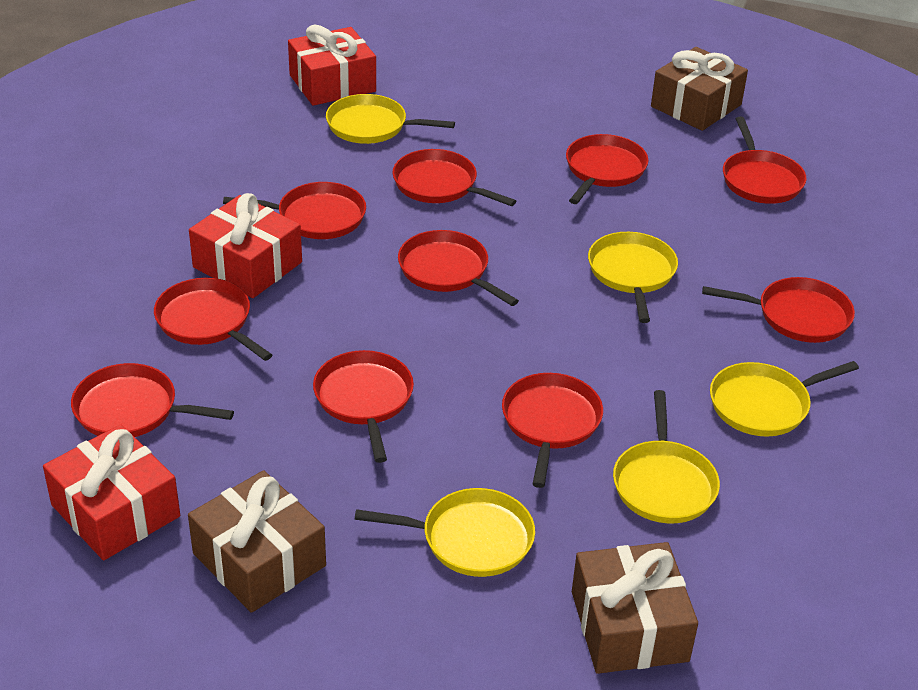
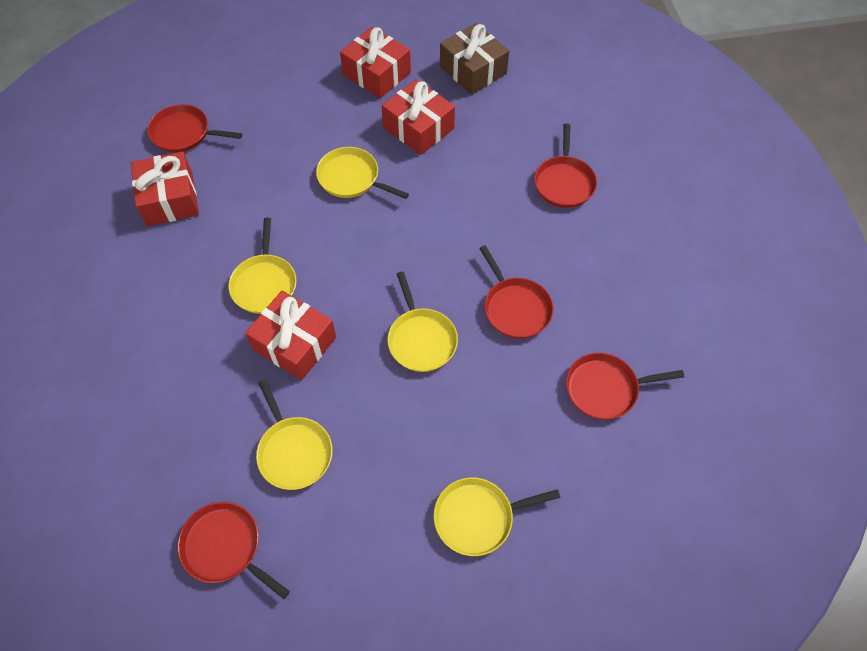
brown gift: 3 -> 1
red gift: 3 -> 4
red pan: 10 -> 5

